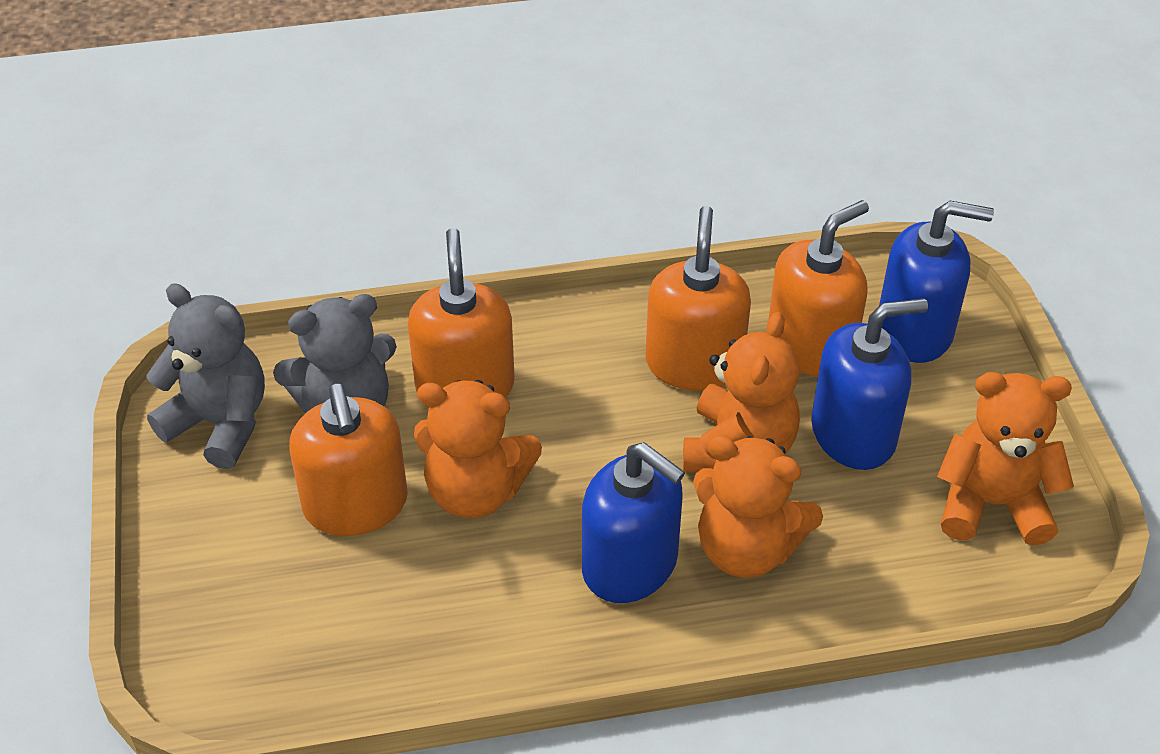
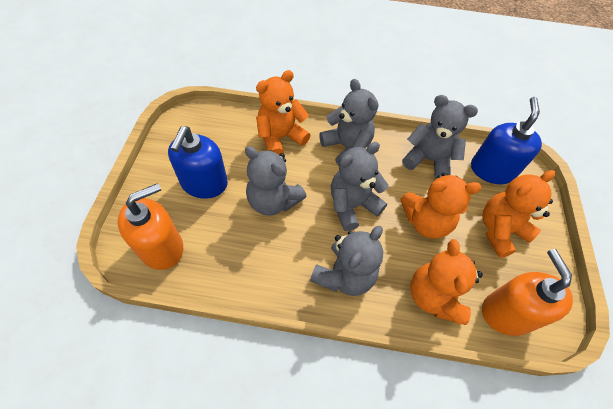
blue soap dispenser: 3 -> 2
grey teddy bear: 2 -> 5
orange soap dispenser: 4 -> 2

